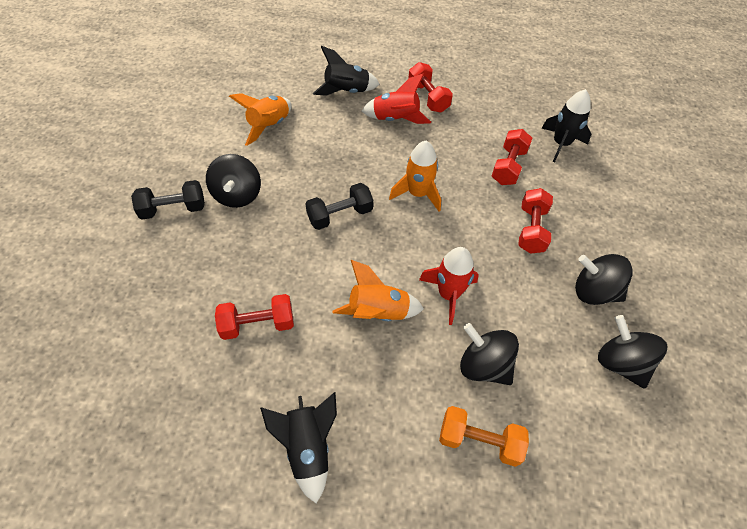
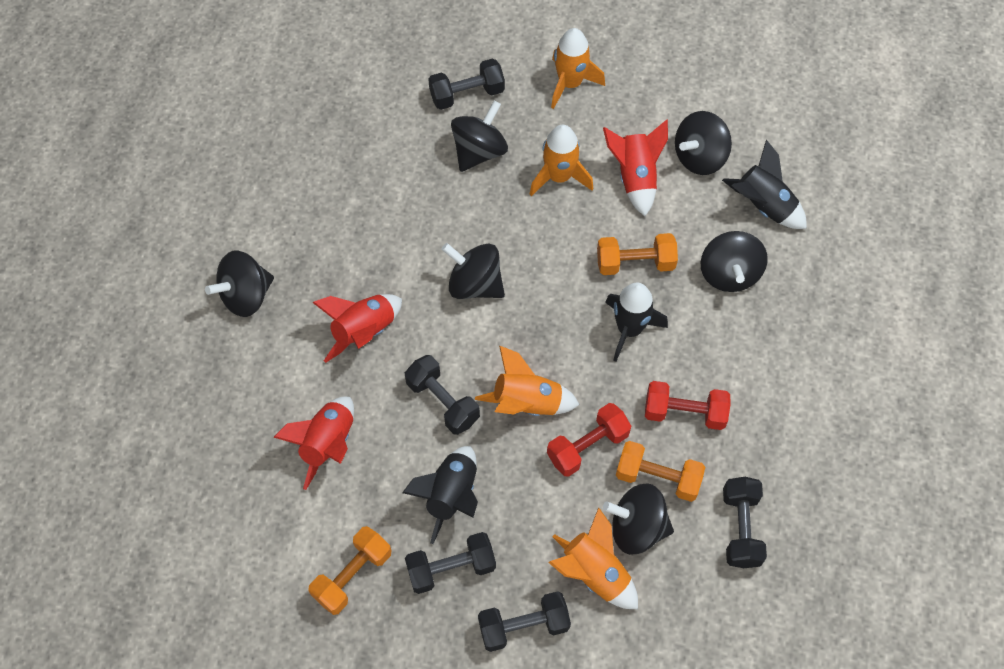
black dumbbell: 2 -> 5
black spinning top: 4 -> 6
orange dumbbell: 1 -> 3
orange rocket: 3 -> 4
red dumbbell: 4 -> 2
red rocket: 2 -> 3

